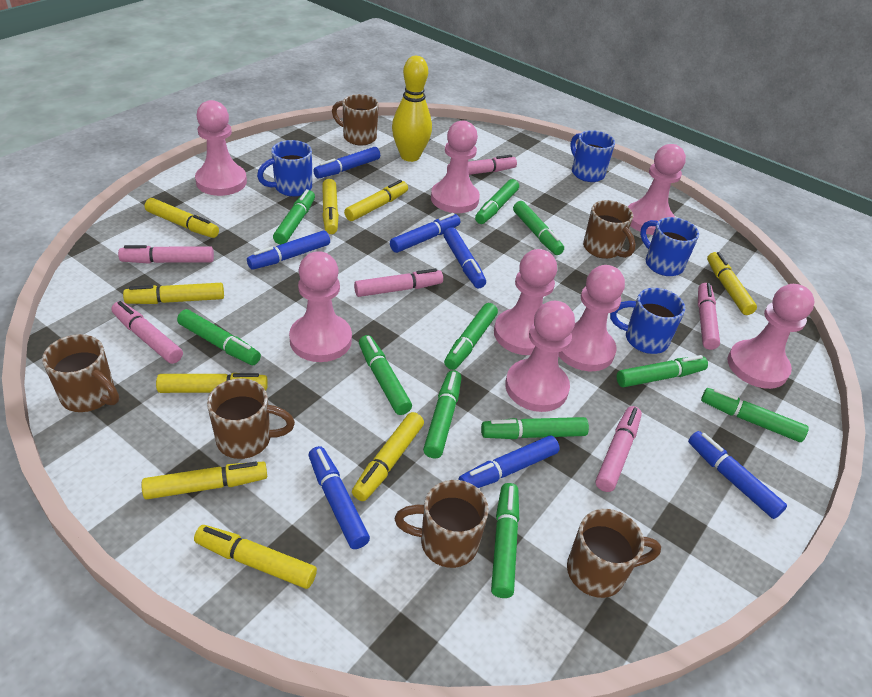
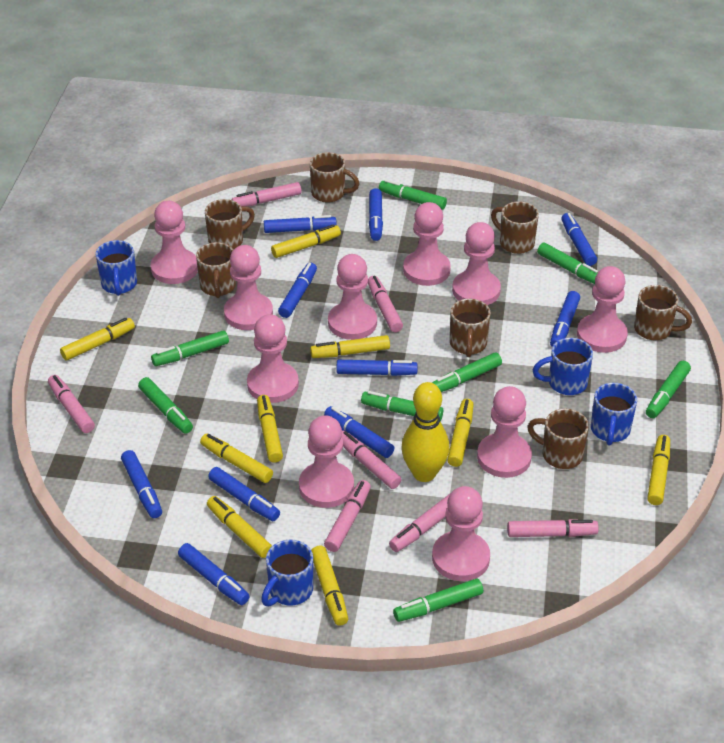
blue marker: 7 -> 10
brown mug: 6 -> 7
green marker: 11 -> 8
pink marker: 6 -> 7
pink pawn: 8 -> 10

